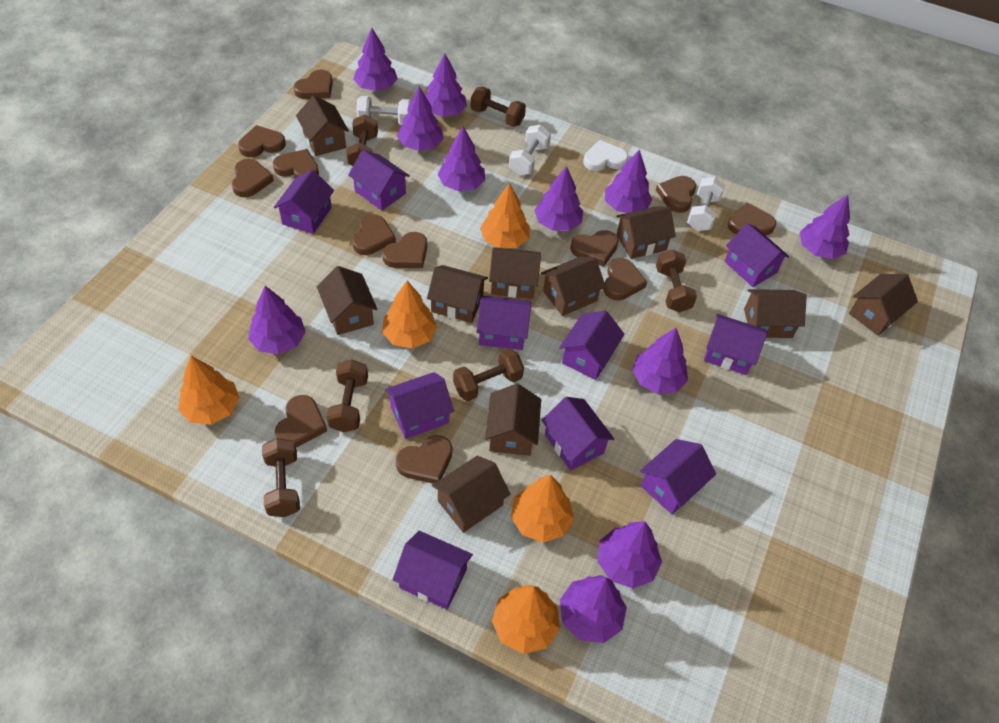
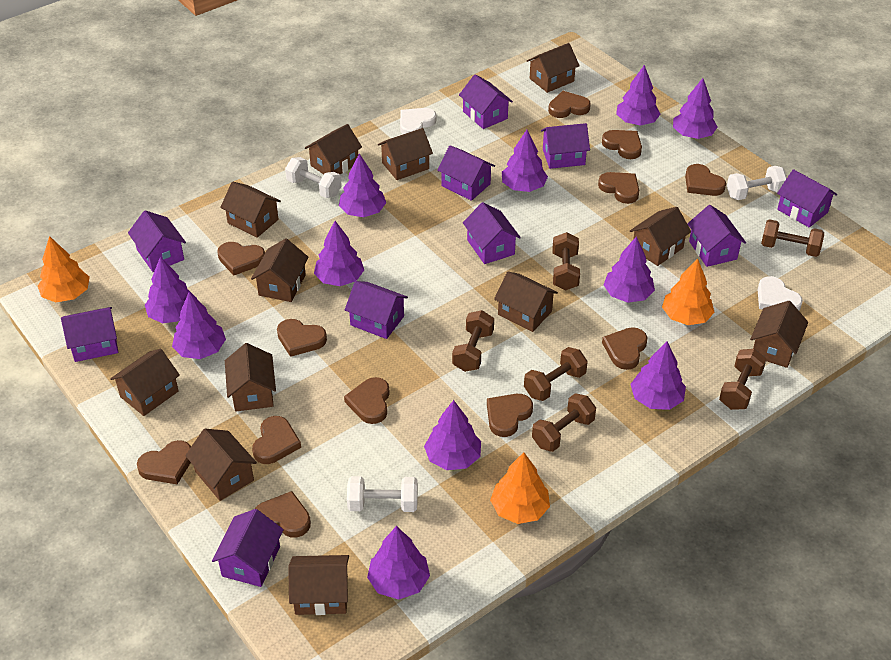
brown house: 10 -> 12
orange tree: 5 -> 3
white heart: 1 -> 2

